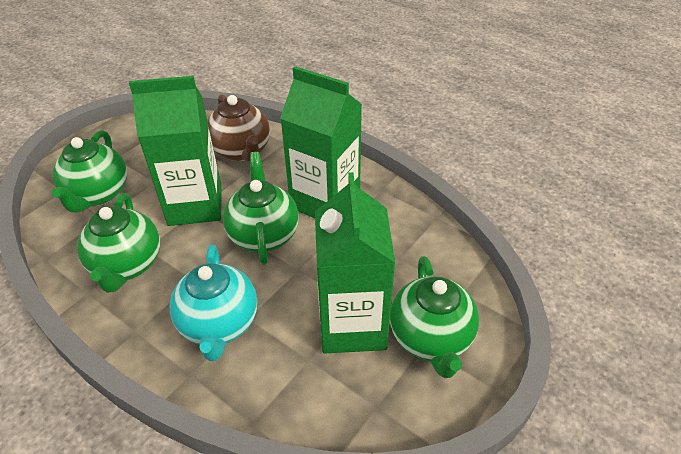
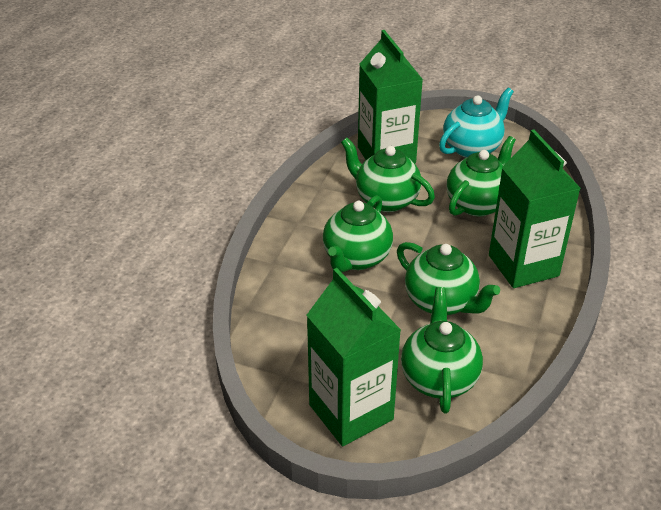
brown teapot: 1 -> 0
green teapot: 4 -> 5

